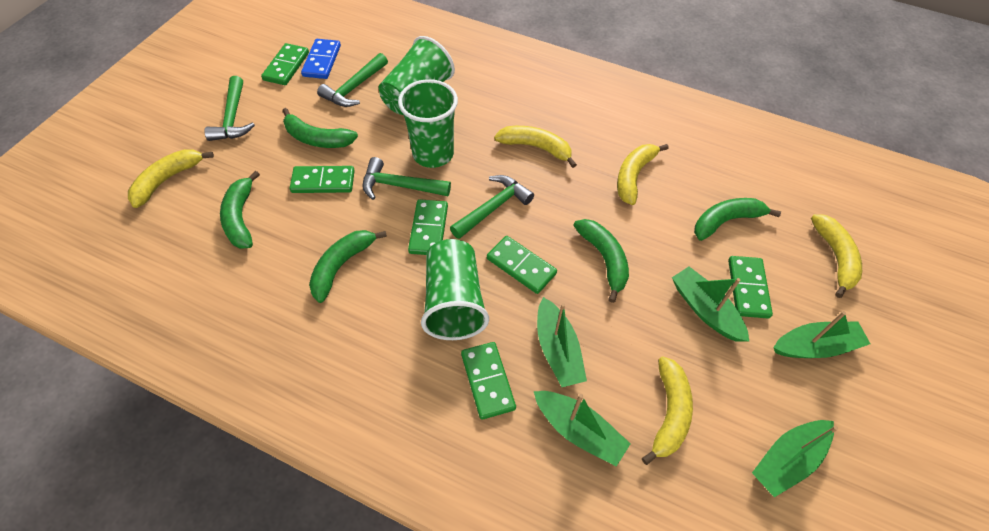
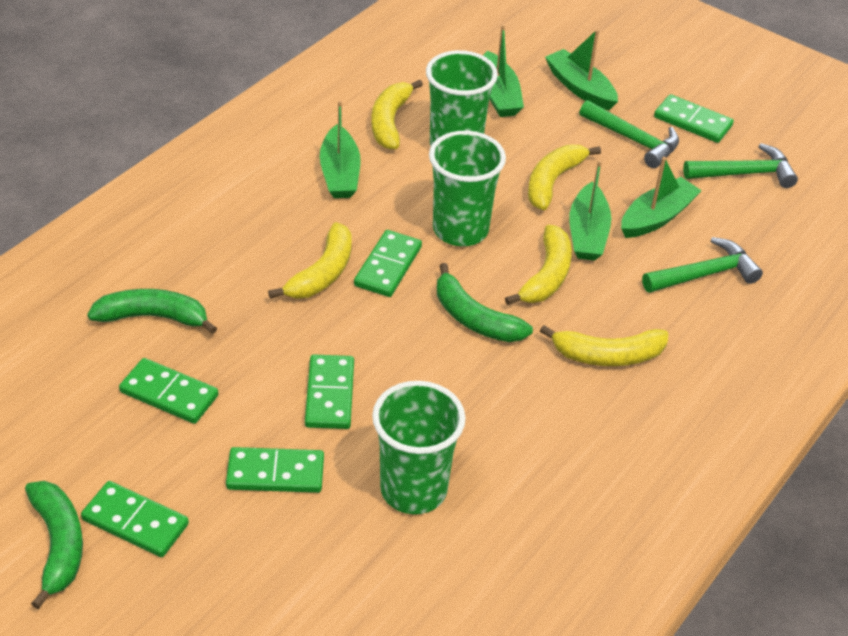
blue domino: 1 -> 0
green banana: 5 -> 3
green hammer: 4 -> 3

